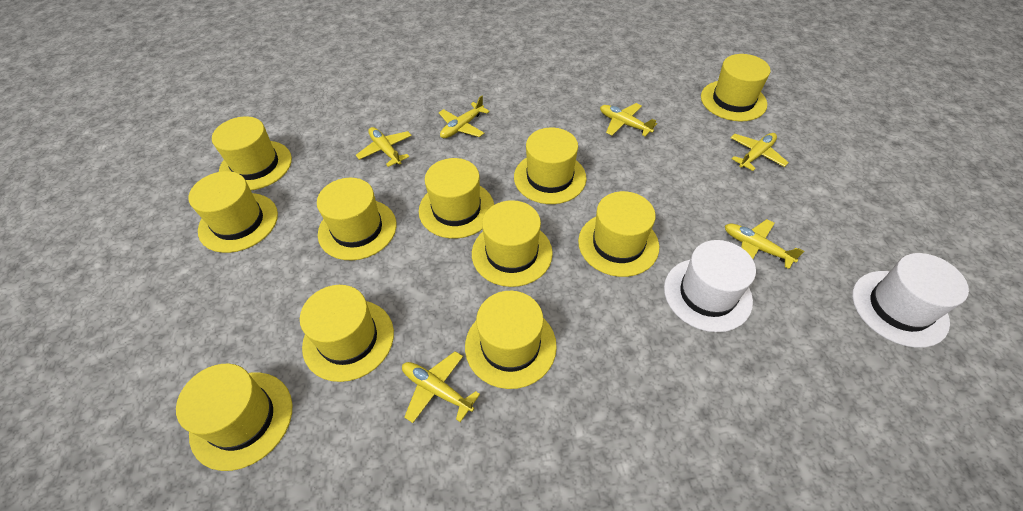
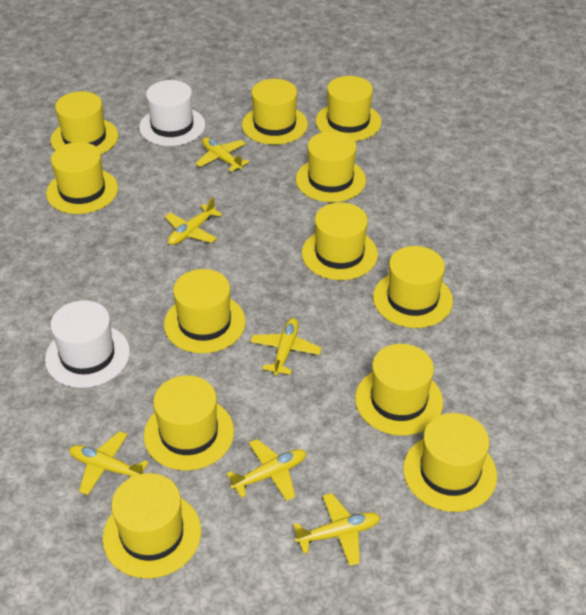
yellow hat: 11 -> 12

